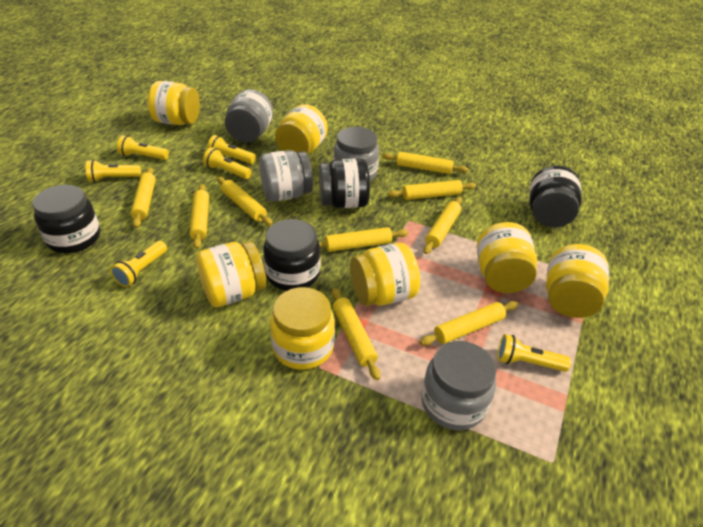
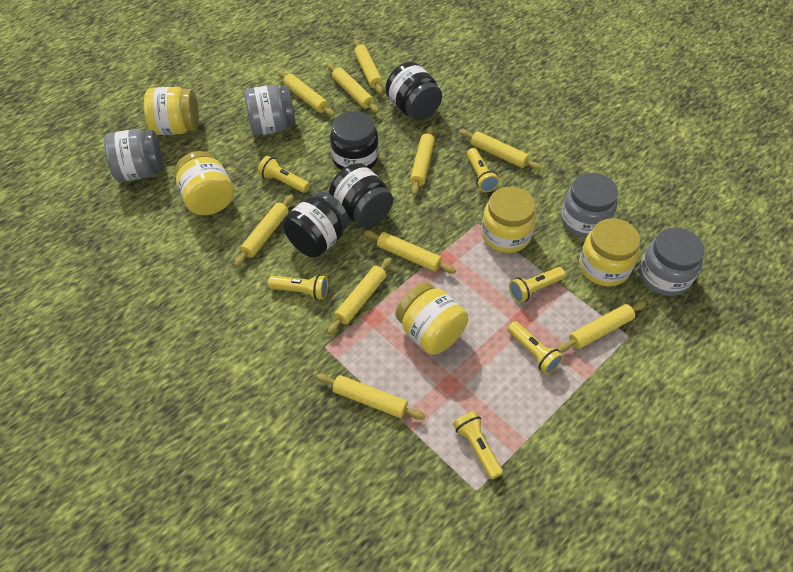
yellow jar: 7 -> 5
yellow rolling pin: 9 -> 10

